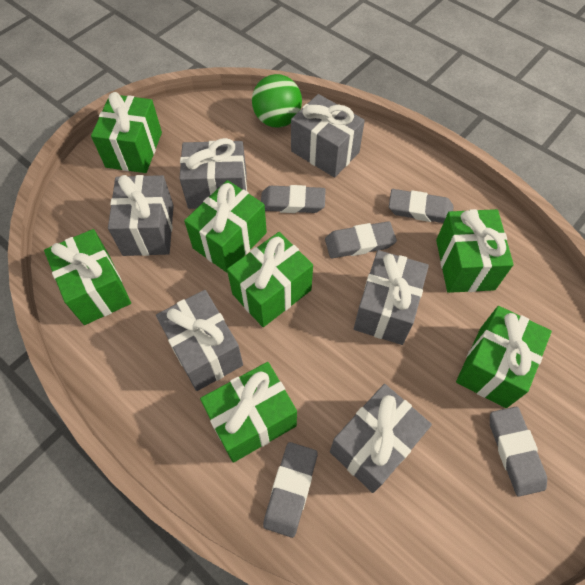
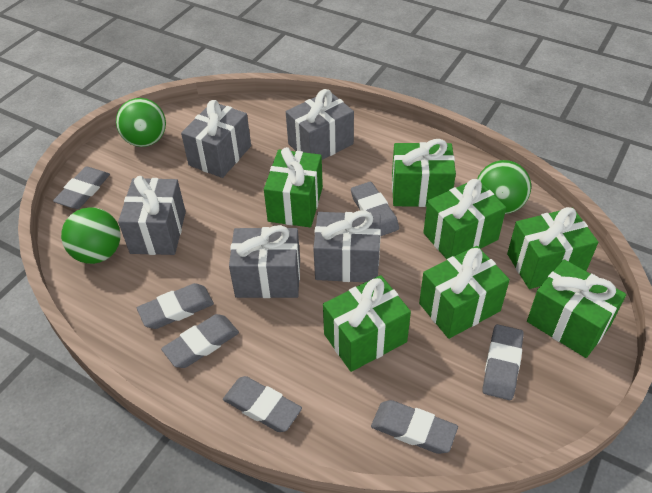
green ball: 1 -> 3
grey eraser: 5 -> 7
grey gift: 6 -> 5

